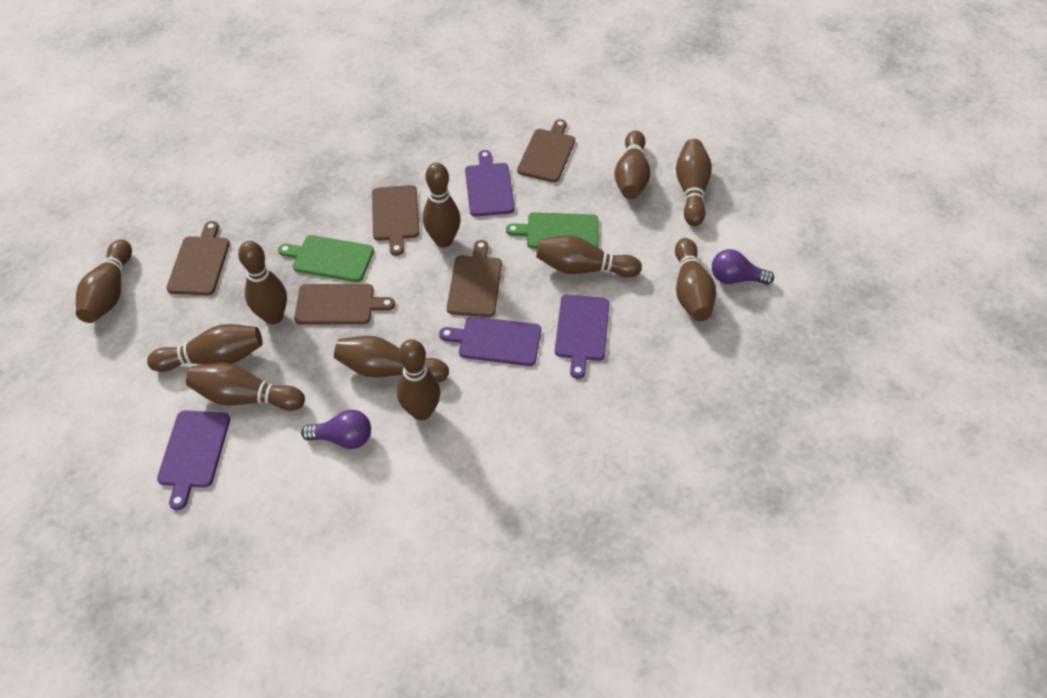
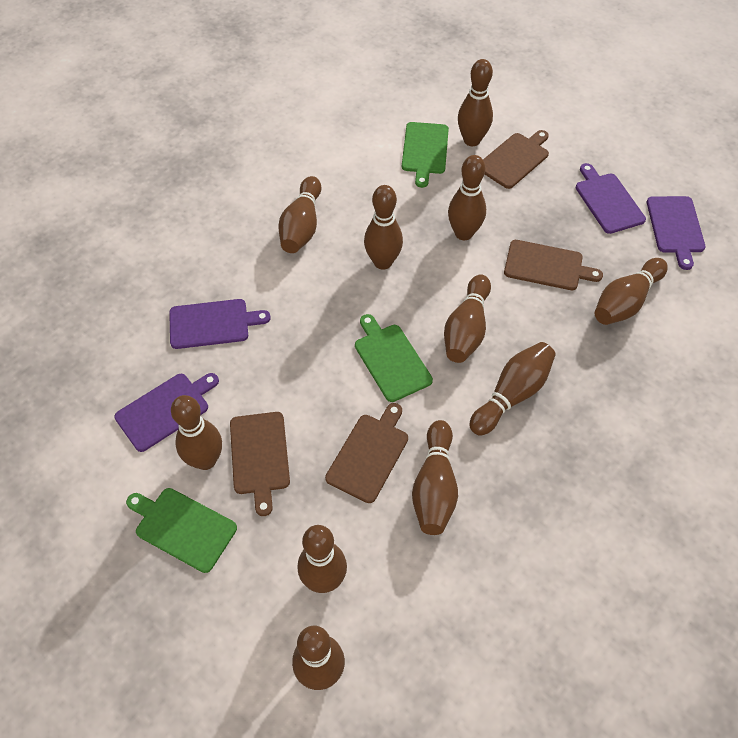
brown cutting board: 5 -> 4
green cutting board: 2 -> 3
purple light bulb: 2 -> 0

